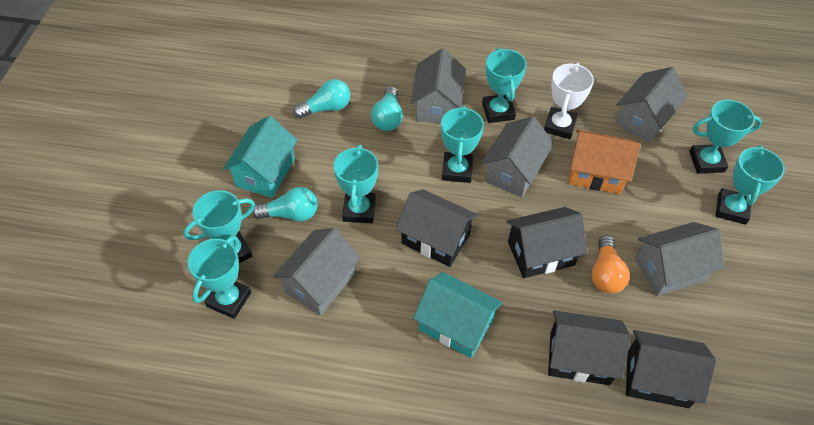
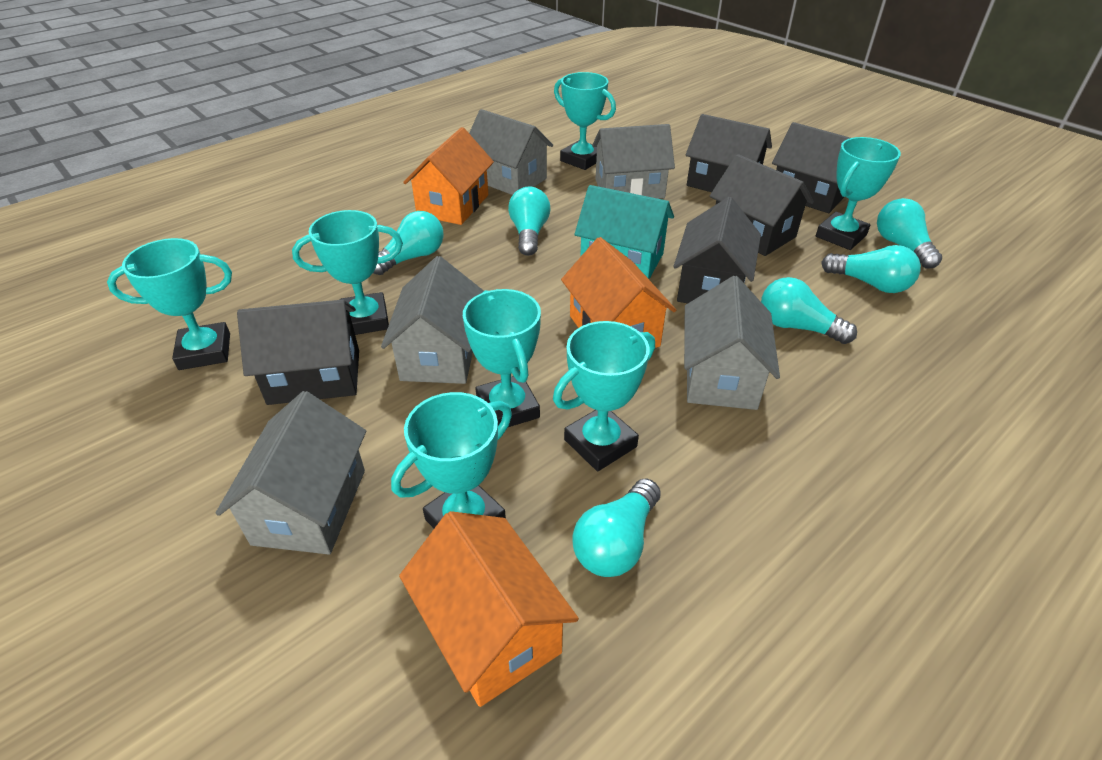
black house: 4 -> 5
orange house: 1 -> 3
orange light bulb: 1 -> 0
turquoise house: 2 -> 1
turquoise light bulb: 3 -> 6
white trophy: 1 -> 0

